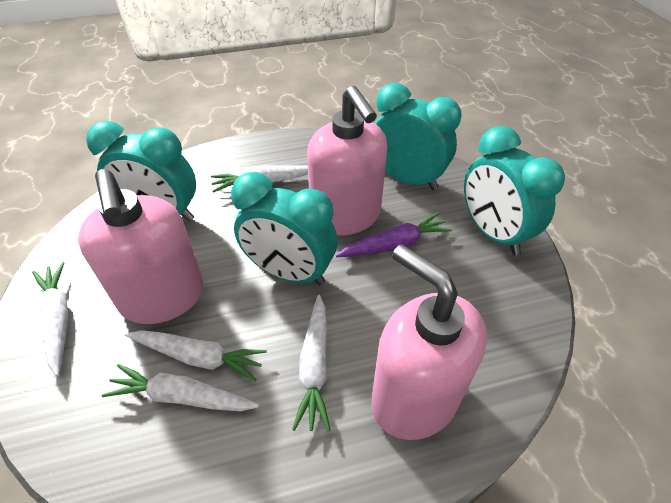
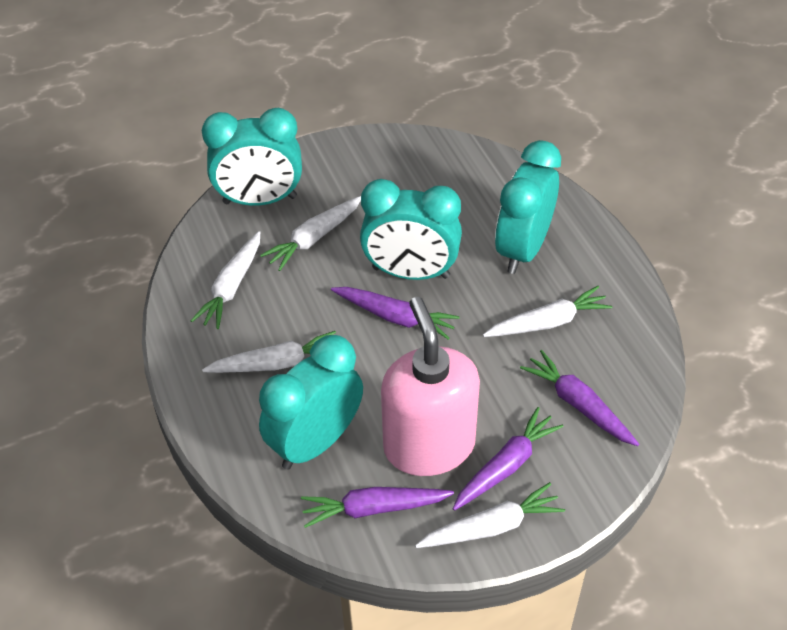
pink soap dispenser: 3 -> 1
purple carrot: 1 -> 4

